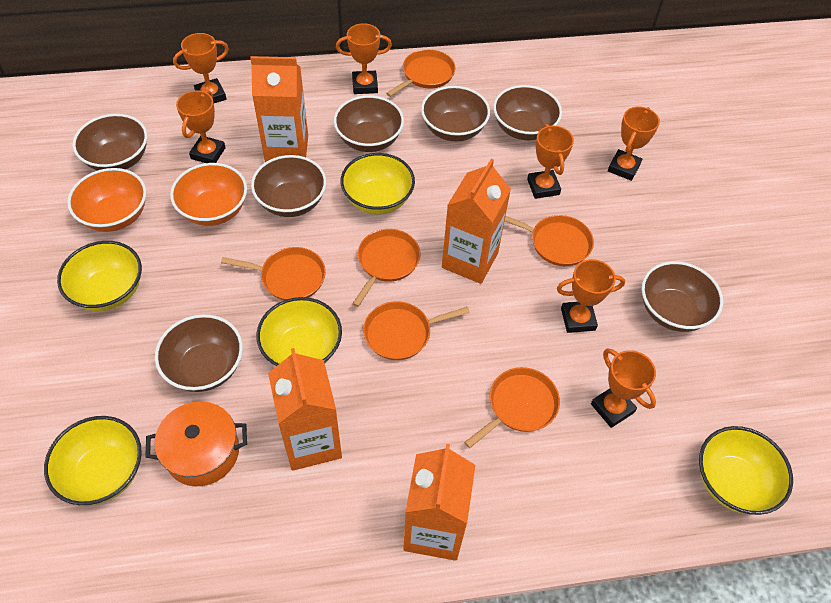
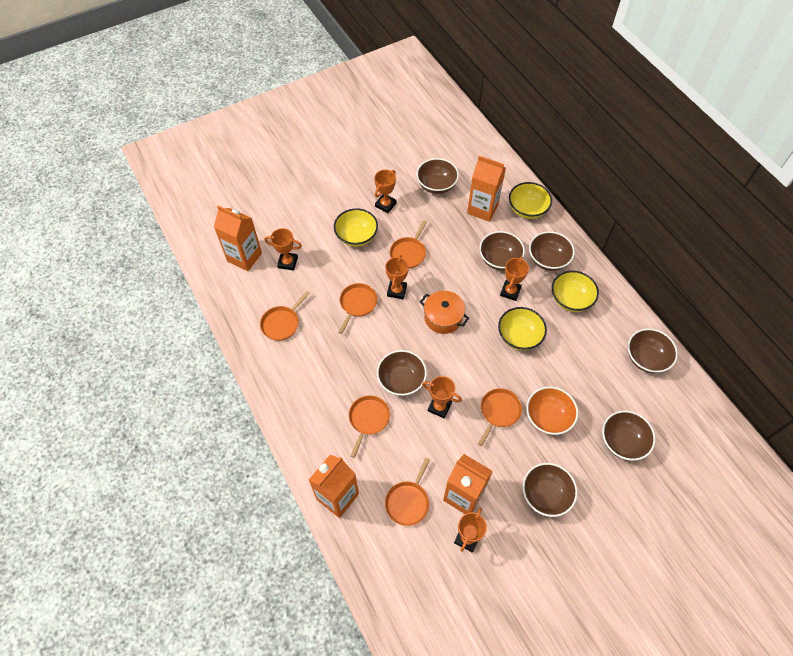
orange bowl: 2 -> 1
orange trophy: 7 -> 6
yellow bowl: 5 -> 4

